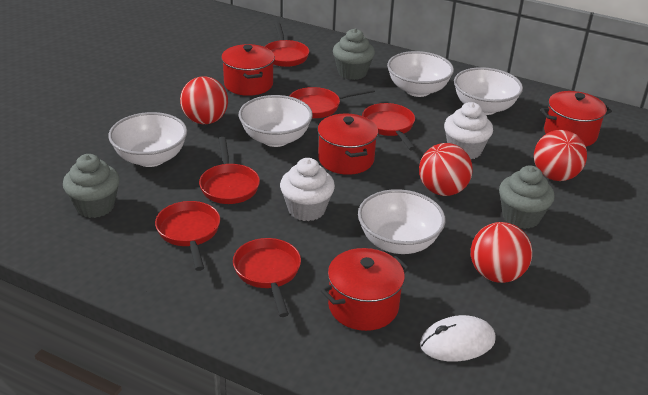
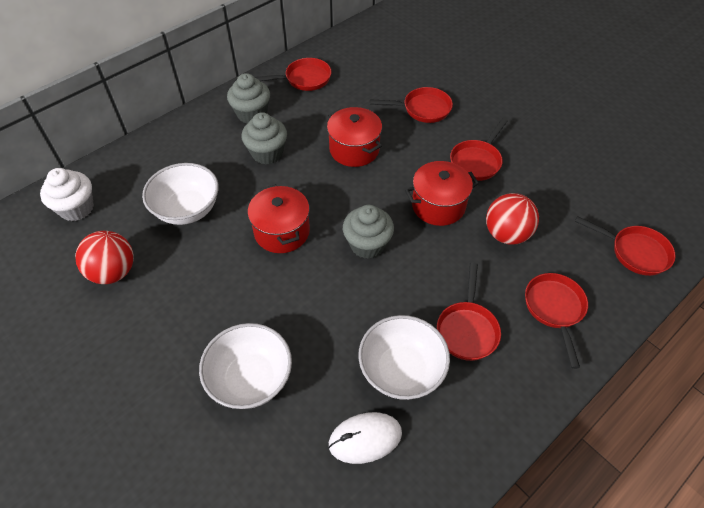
red ball: 4 -> 2
red pot: 4 -> 3
white bowl: 5 -> 3
white cupcake: 2 -> 1

